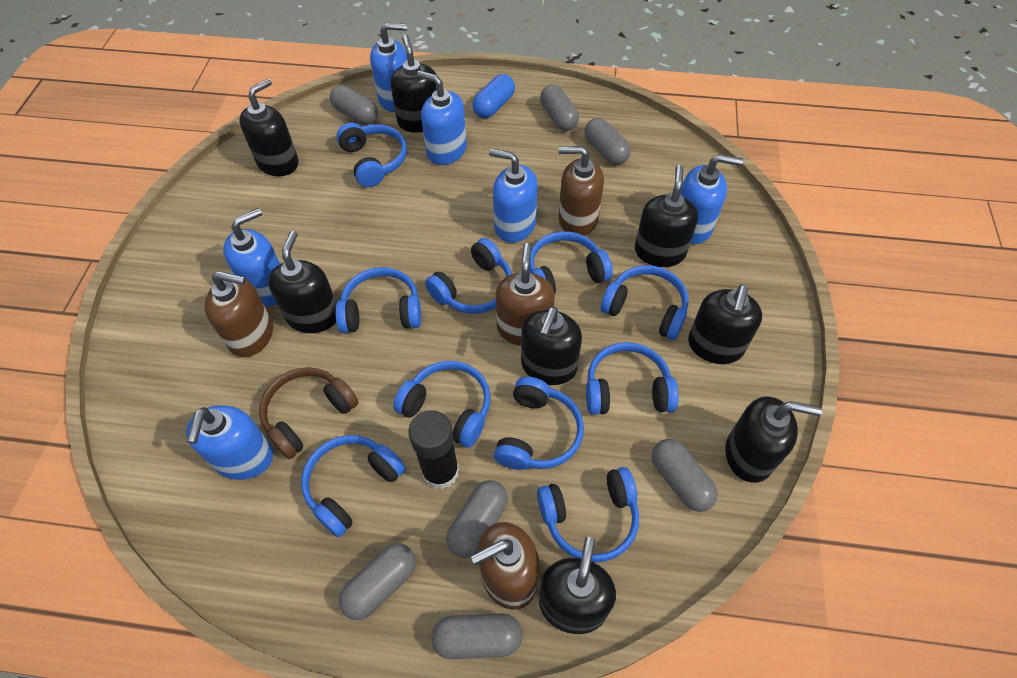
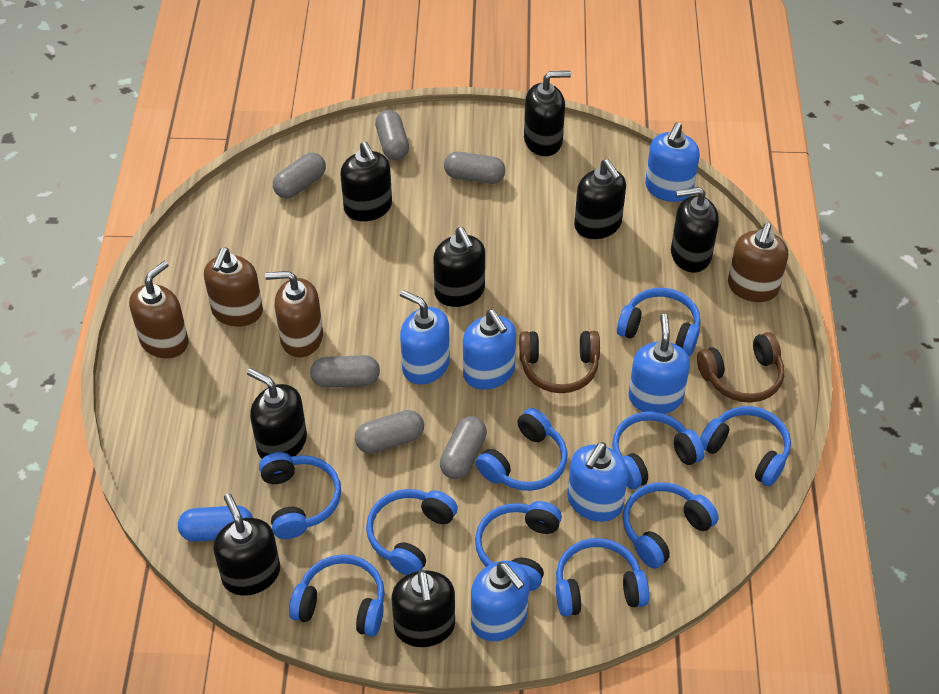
black glue stick: 1 -> 0
brown headphones: 1 -> 2
grey capsule: 7 -> 6

